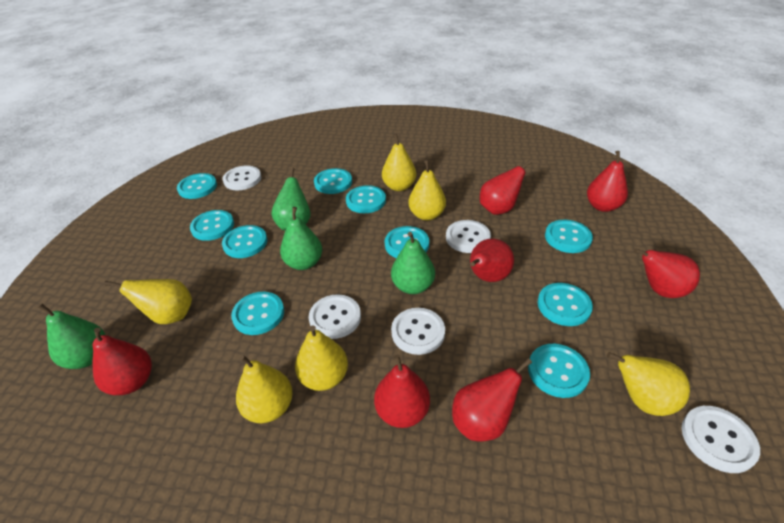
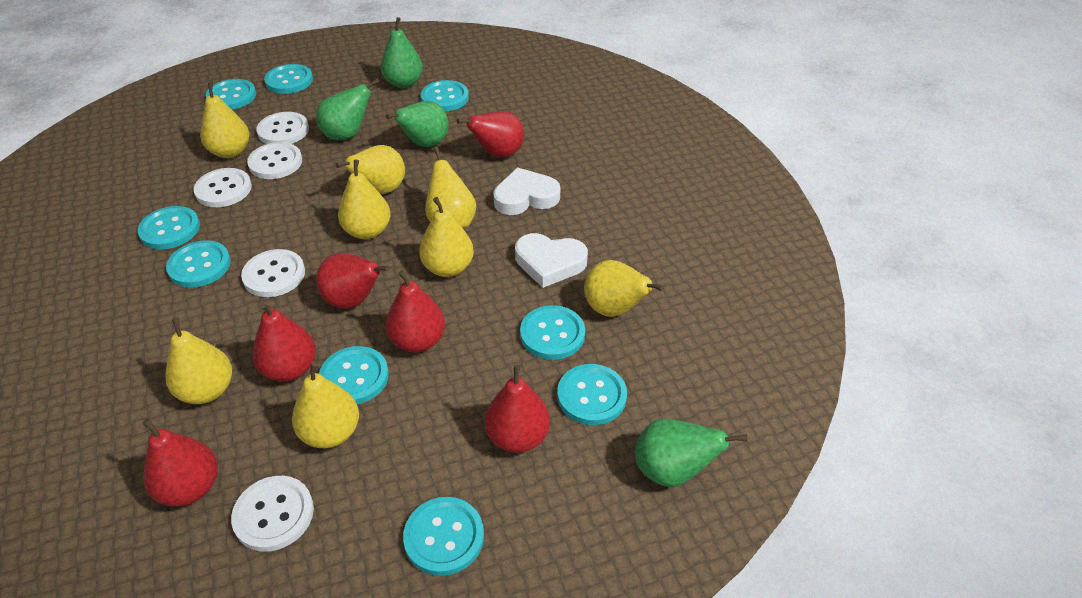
red pear: 7 -> 6
turquoise button: 10 -> 9
white heart: 0 -> 2
yellow pear: 6 -> 8

